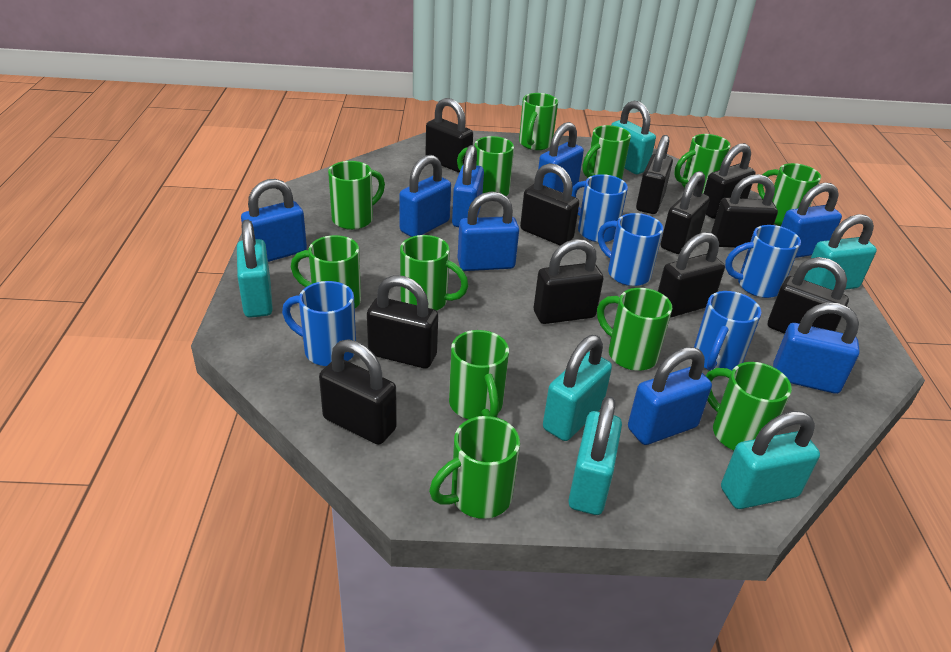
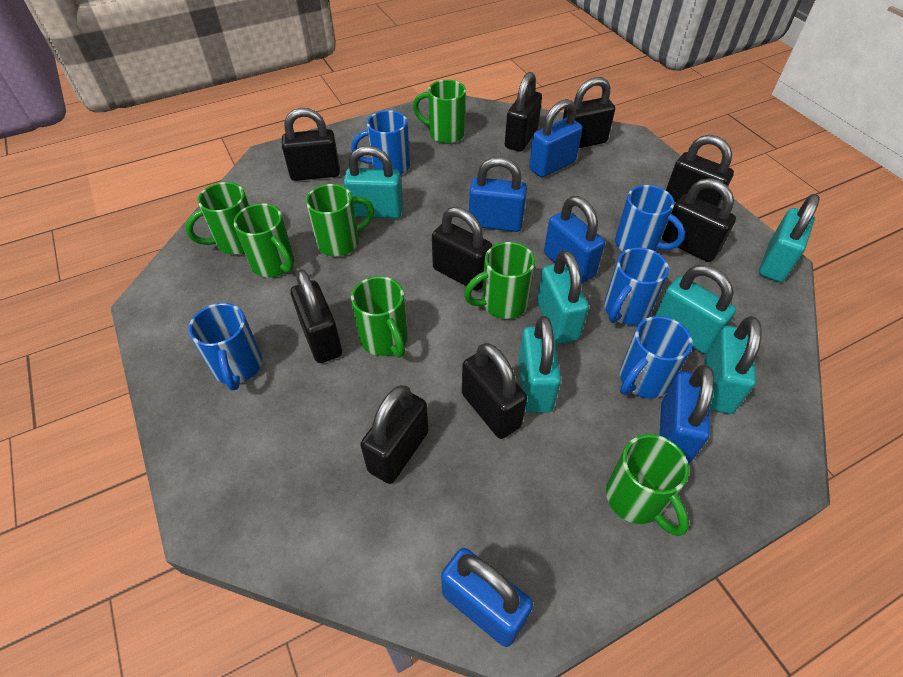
black padlock: 11 -> 9
blue padlock: 8 -> 5
green mug: 12 -> 7

